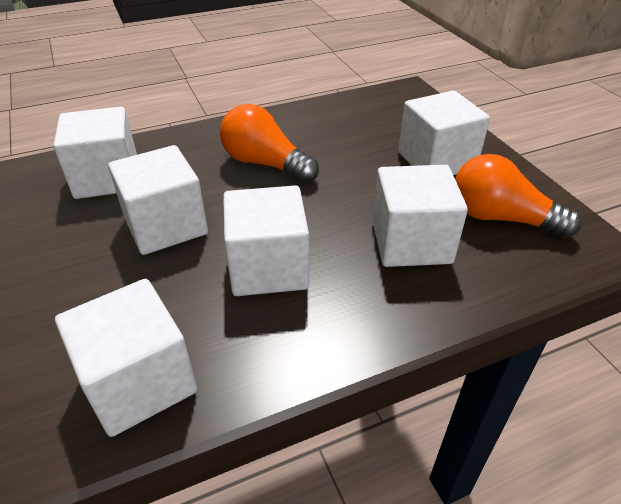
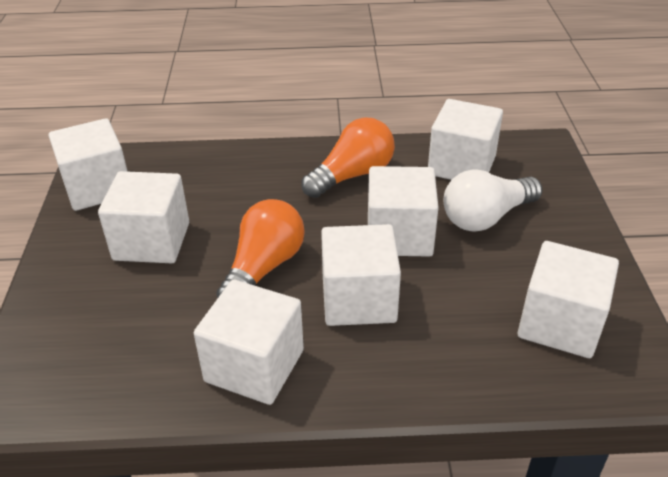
white cube: 6 -> 7
white light bulb: 0 -> 1

